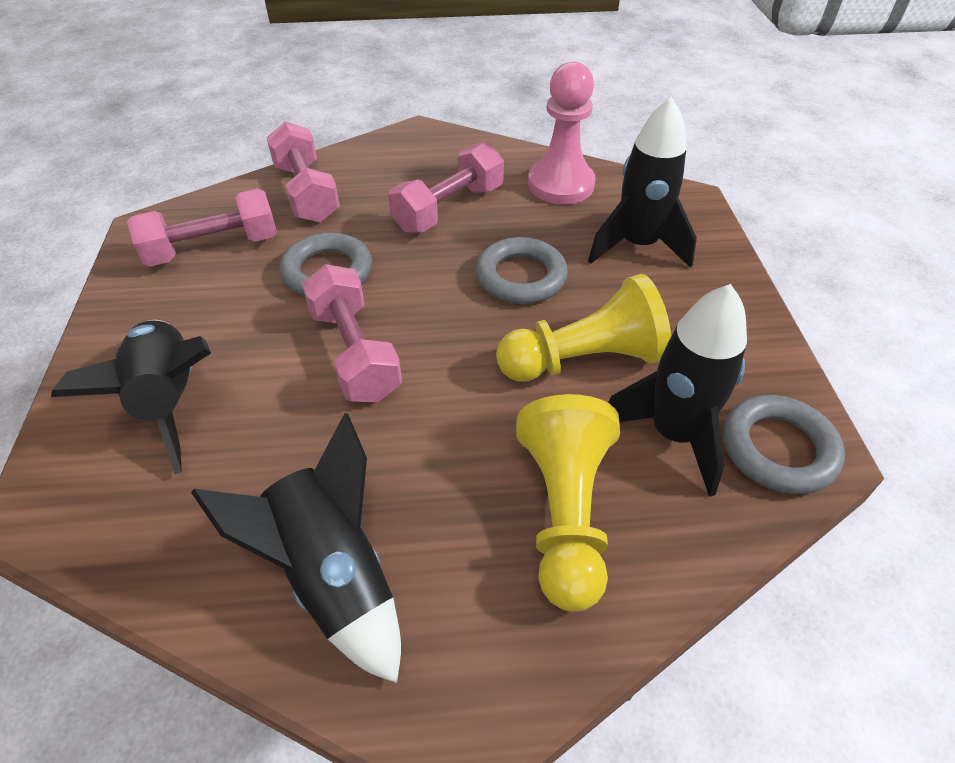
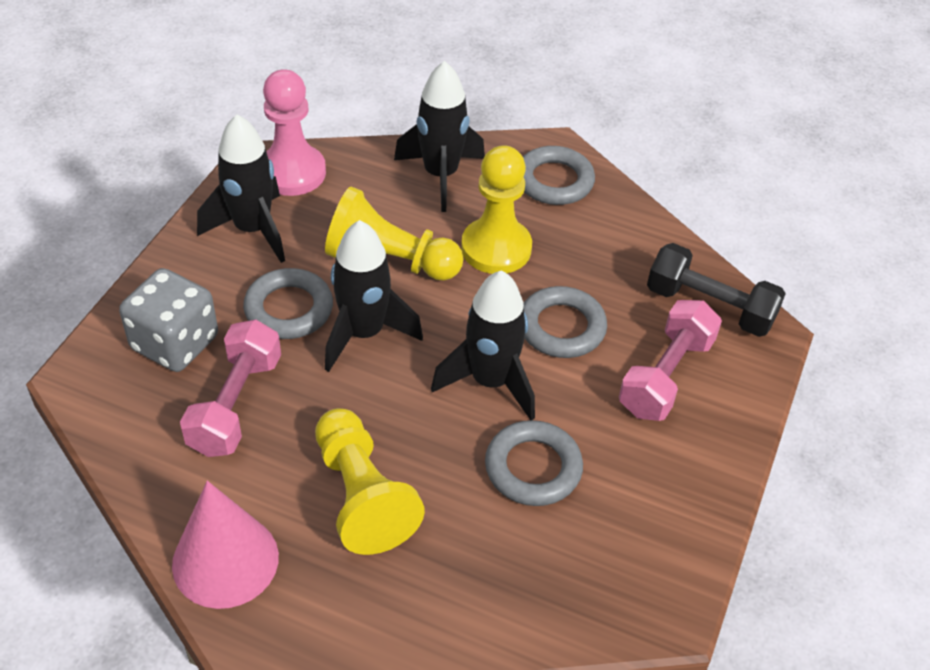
black dumbbell: 0 -> 1
grey dice: 0 -> 1
grey ring: 3 -> 4
pink cone: 0 -> 1
pink dumbbell: 4 -> 2
yellow pawn: 2 -> 3

